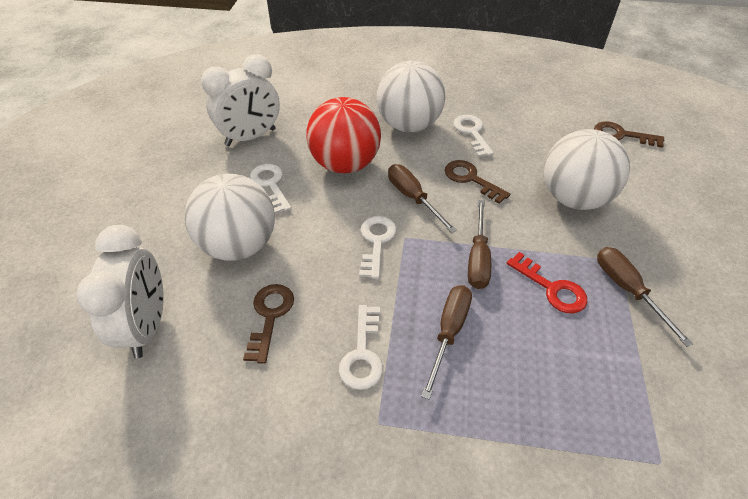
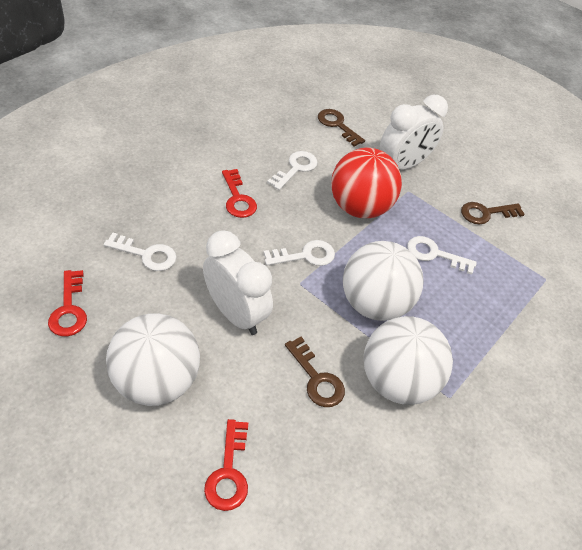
brown screwdriver: 4 -> 0
red key: 1 -> 3

